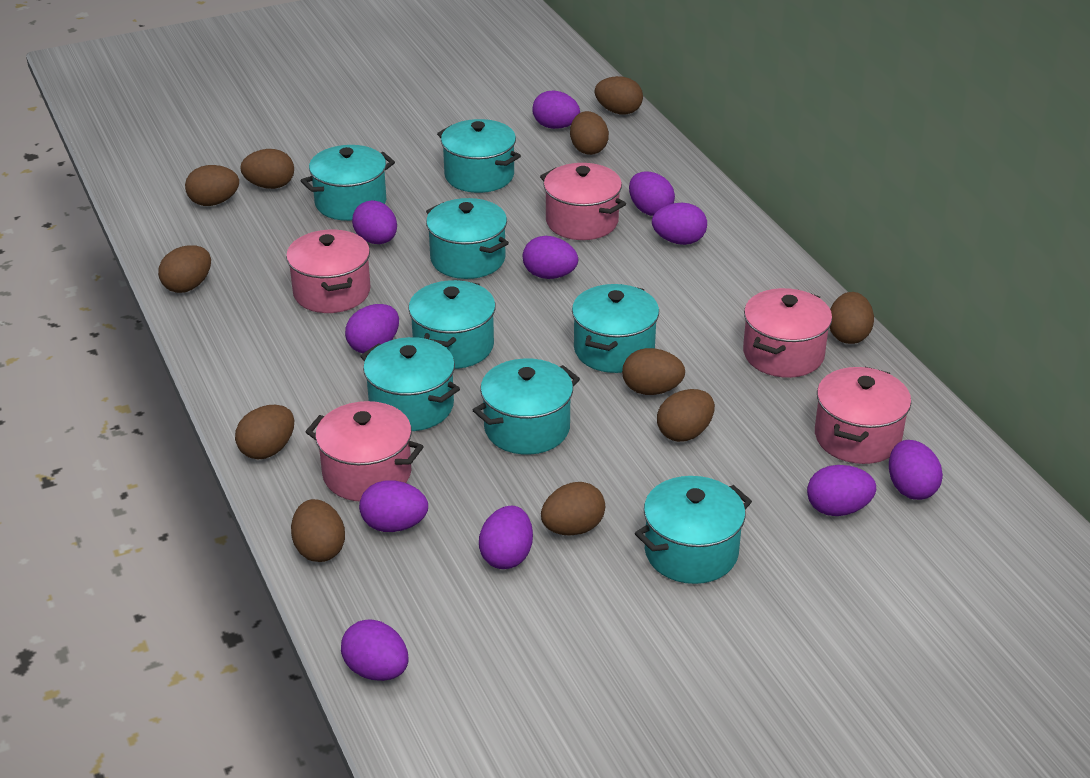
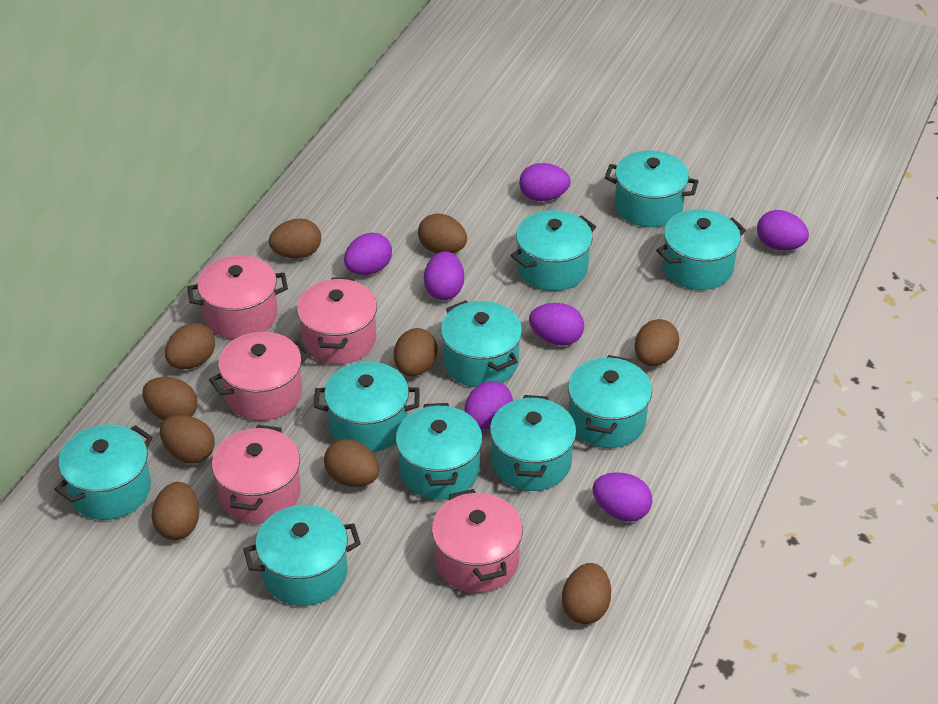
brown egg: 11 -> 10
purple egg: 11 -> 7
turquoise pot: 8 -> 10

